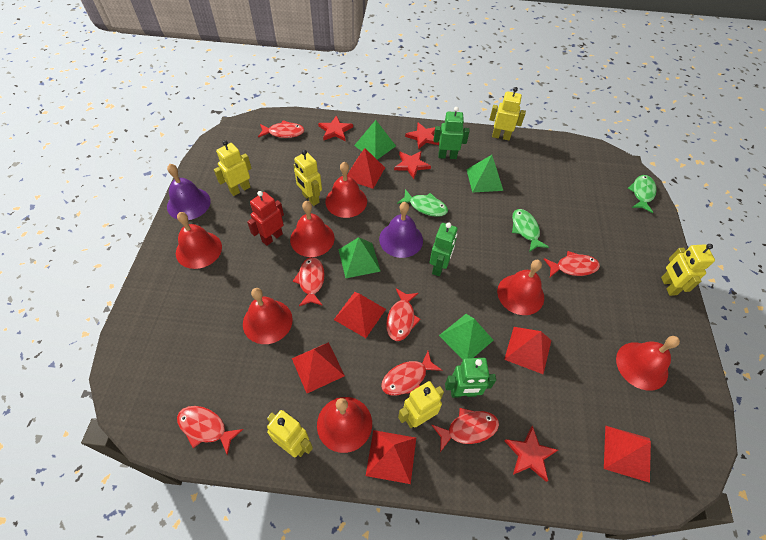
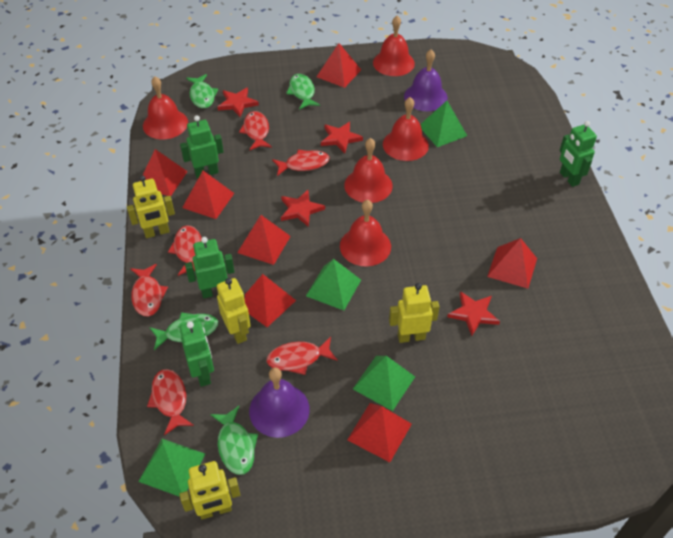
green fish: 3 -> 4
green robot: 3 -> 4
red bell: 7 -> 5
red fish: 7 -> 6
red pyramid: 6 -> 7
red robot: 1 -> 0
yellow robot: 6 -> 4

